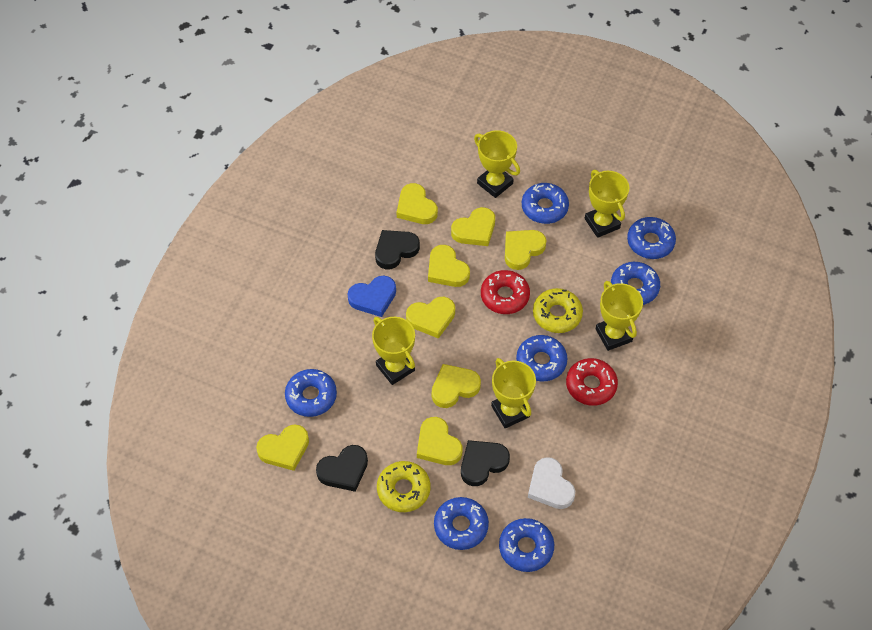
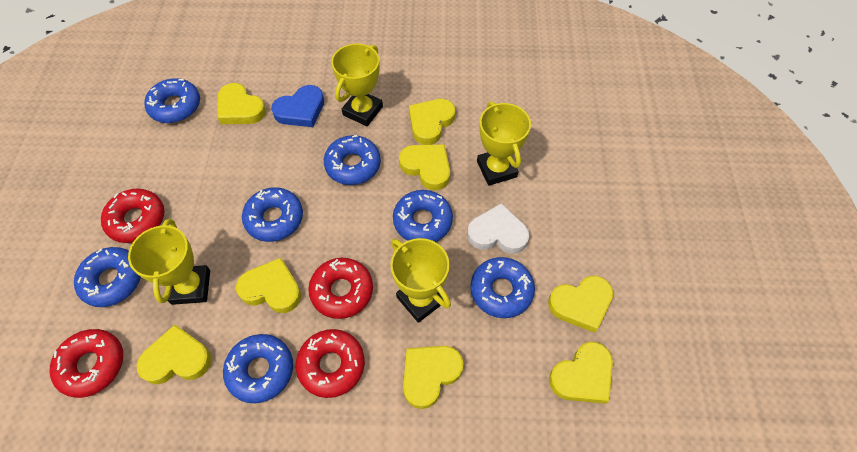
black heart: 3 -> 0
red donut: 2 -> 4
yellow donut: 2 -> 0
yellow trophy: 5 -> 4

